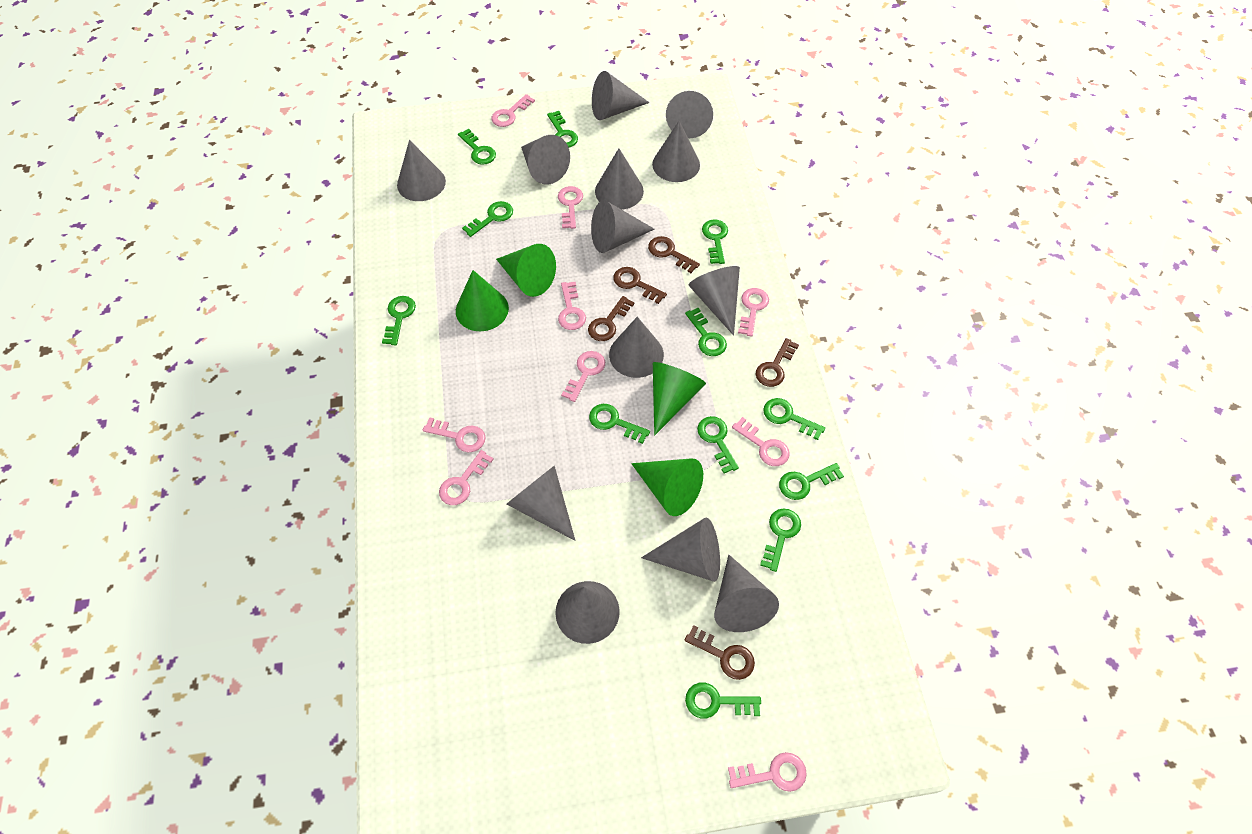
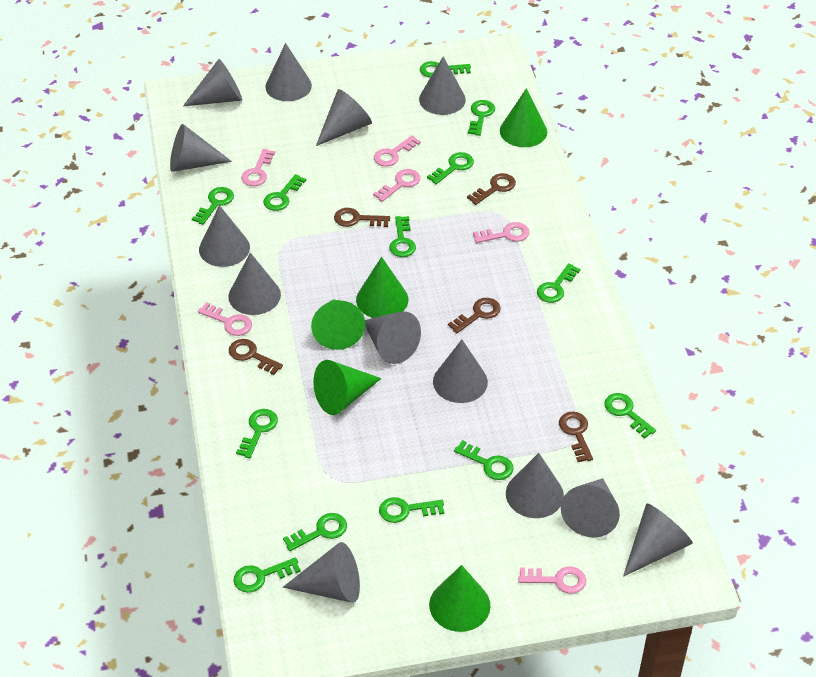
green cone: 4 -> 5
green key: 12 -> 13
pink key: 9 -> 6

